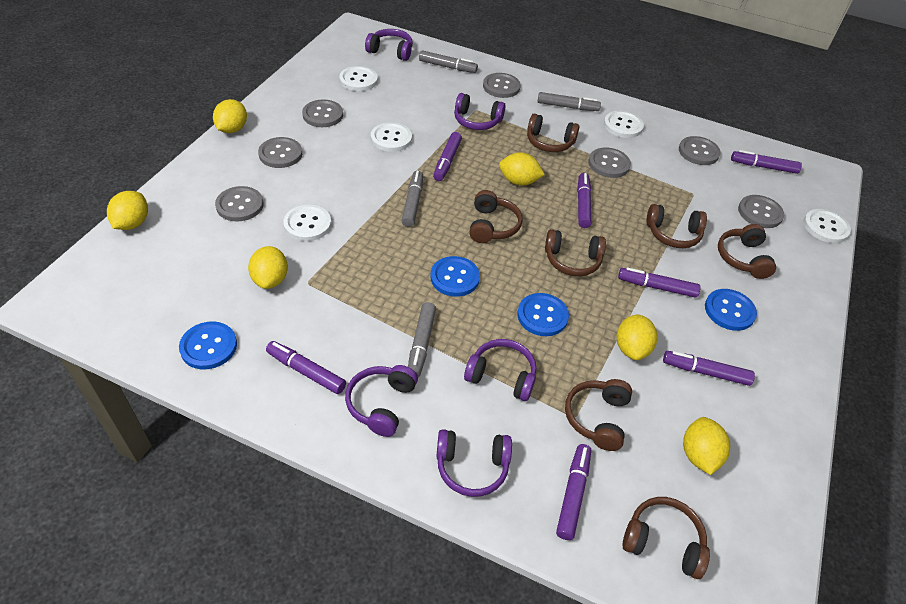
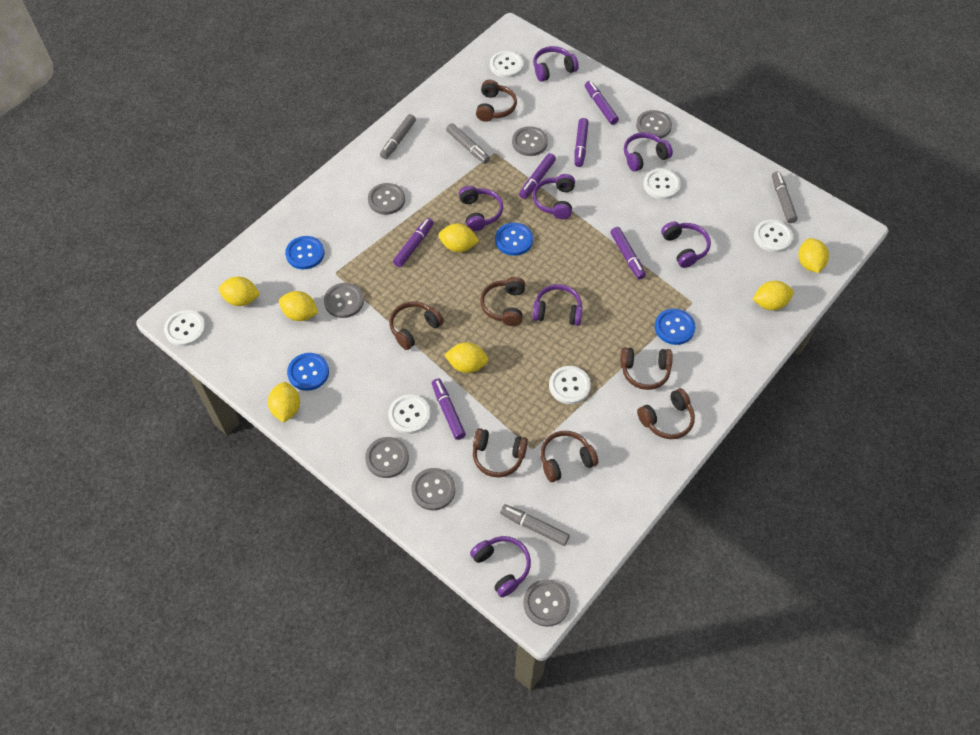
purple headphones: 5 -> 7
purple marker: 7 -> 6
white button: 5 -> 6
yellow lemon: 6 -> 7

